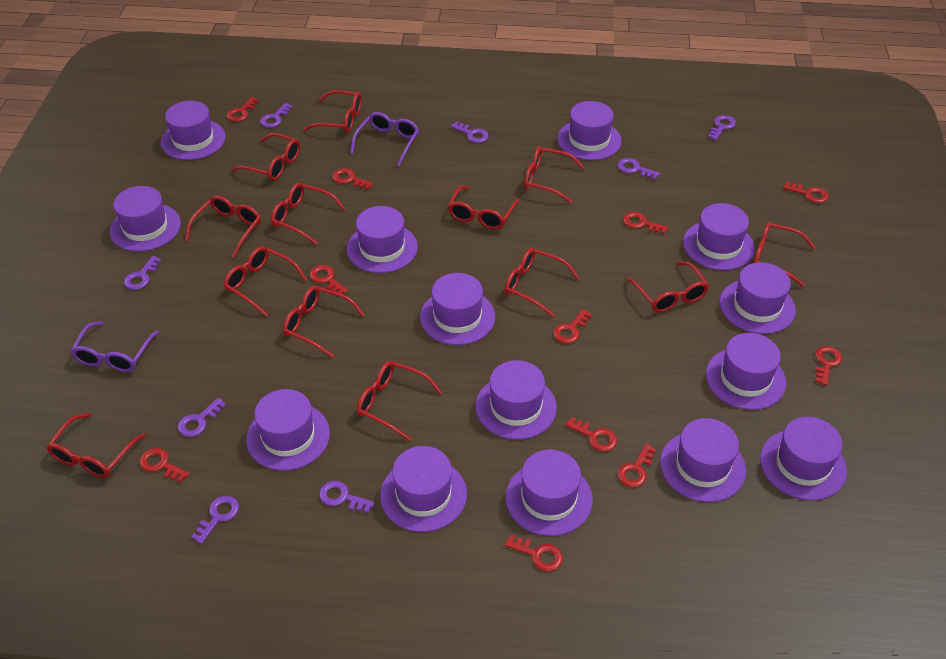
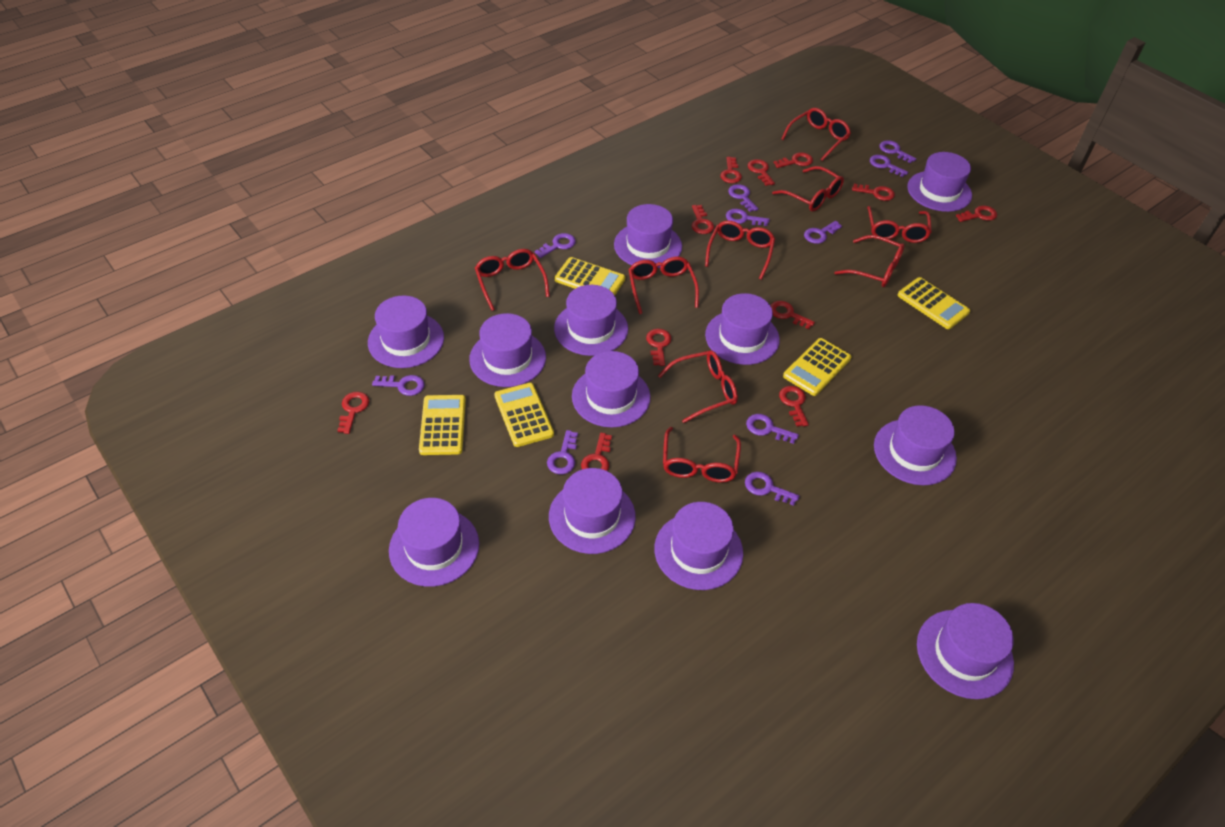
purple glasses: 2 -> 0
purple hat: 14 -> 12
purple key: 8 -> 10
red glasses: 13 -> 9
yellow calculator: 0 -> 5

